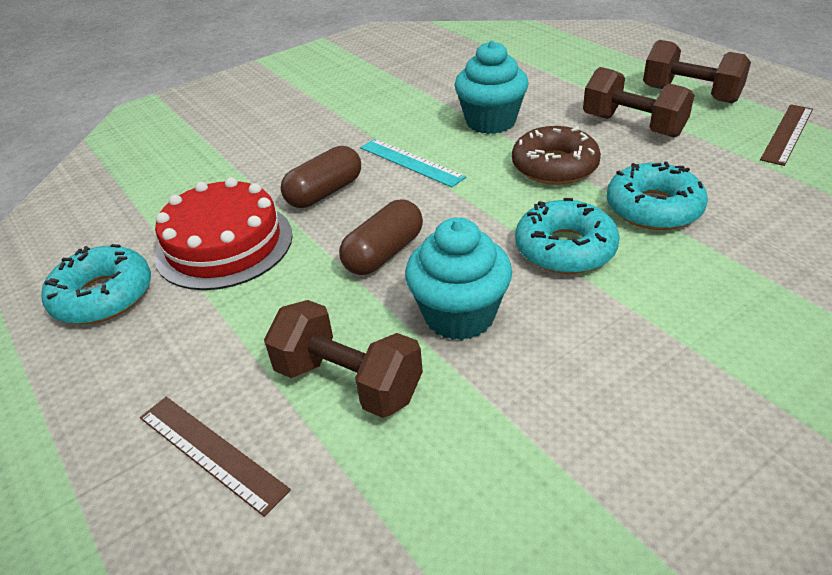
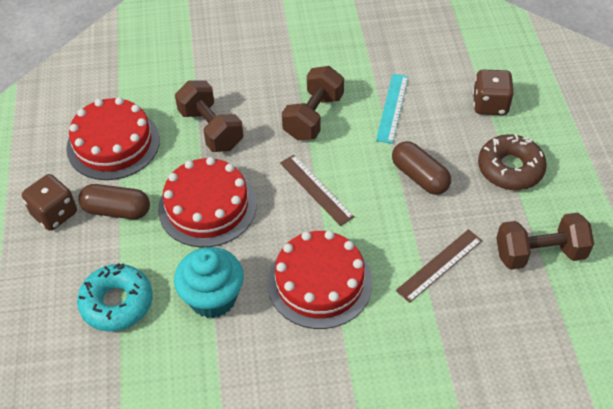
brown dice: 0 -> 2
red cake: 1 -> 3
turquoise cupcake: 2 -> 1
turquoise donut: 3 -> 1

